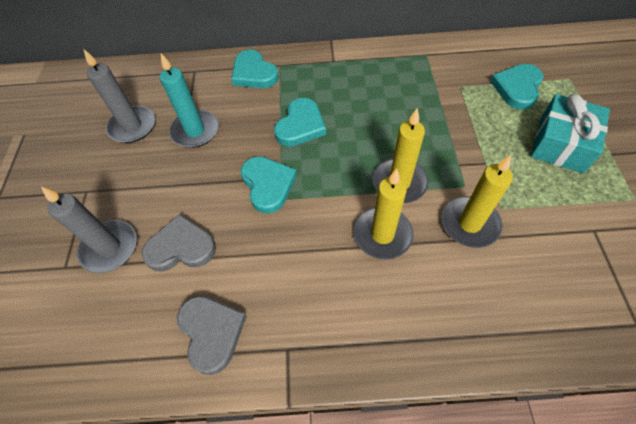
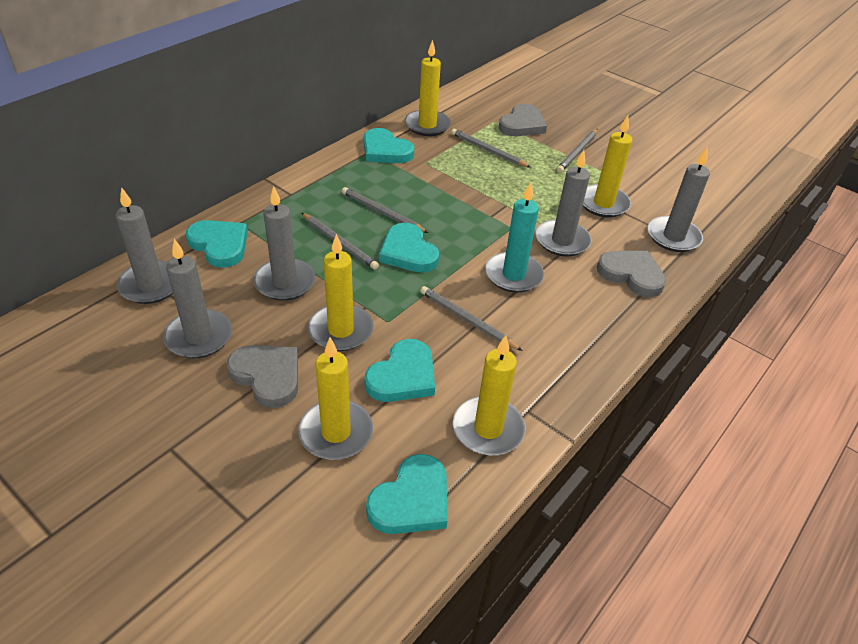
grey candle: 2 -> 5
grey heart: 2 -> 3
grey pencil: 0 -> 5
turquoise gift: 1 -> 0
turquoise heart: 4 -> 5
yellow candle: 3 -> 5

